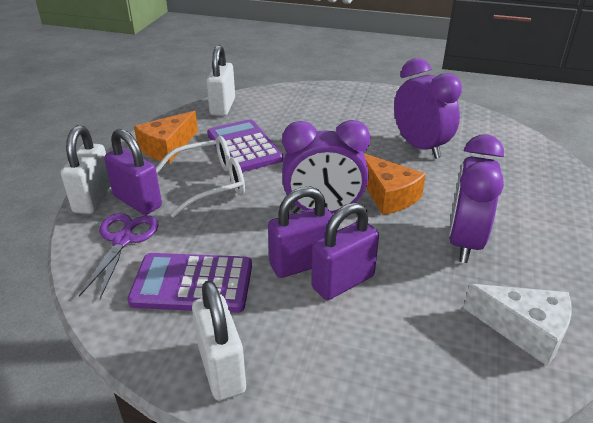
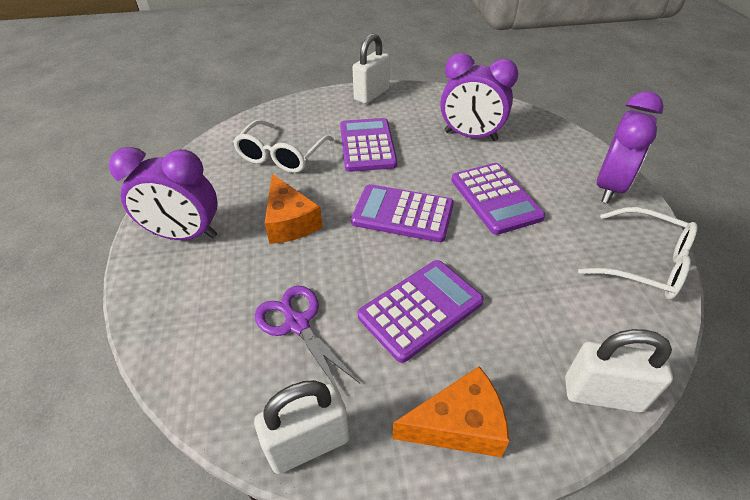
purple calculator: 2 -> 4
purple padlock: 3 -> 0
white cheese: 1 -> 0
white glasses: 1 -> 2

